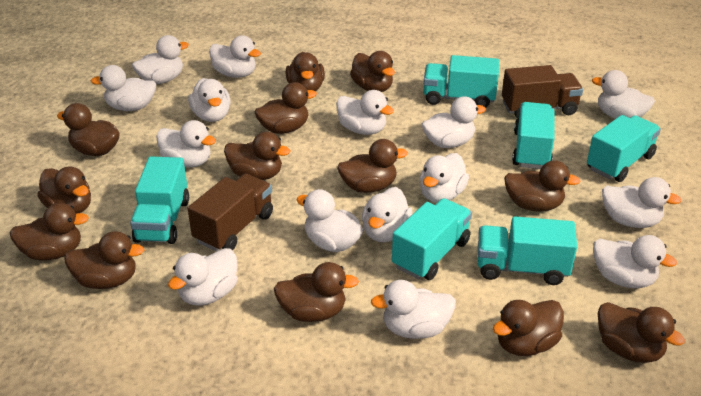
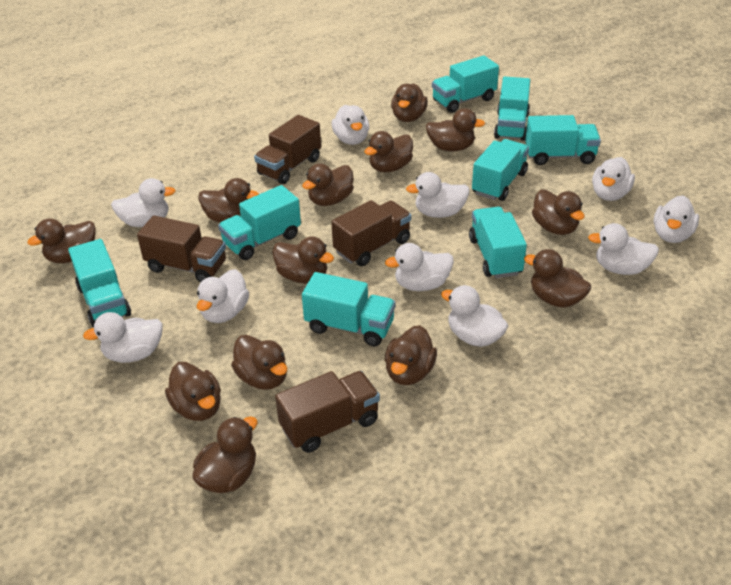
brown truck: 2 -> 4
turquoise truck: 6 -> 8
white duck: 15 -> 10

